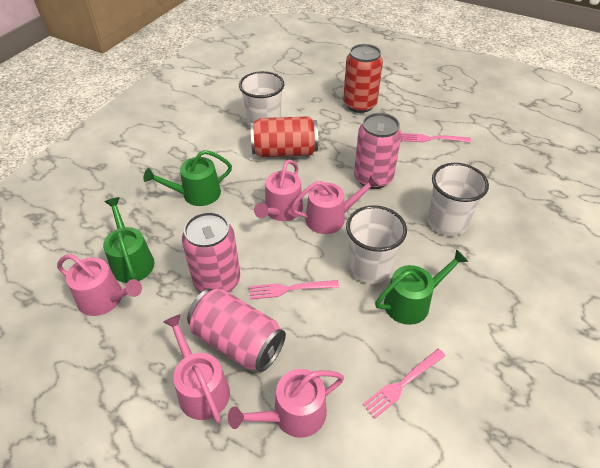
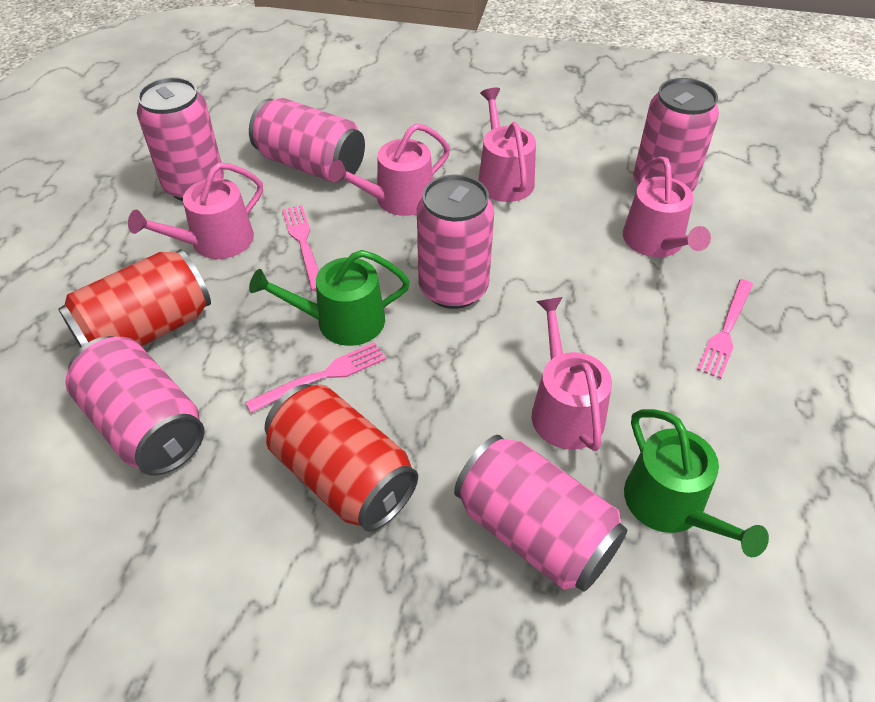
green watering can: 3 -> 2
pink can: 3 -> 6
white cup: 3 -> 0

